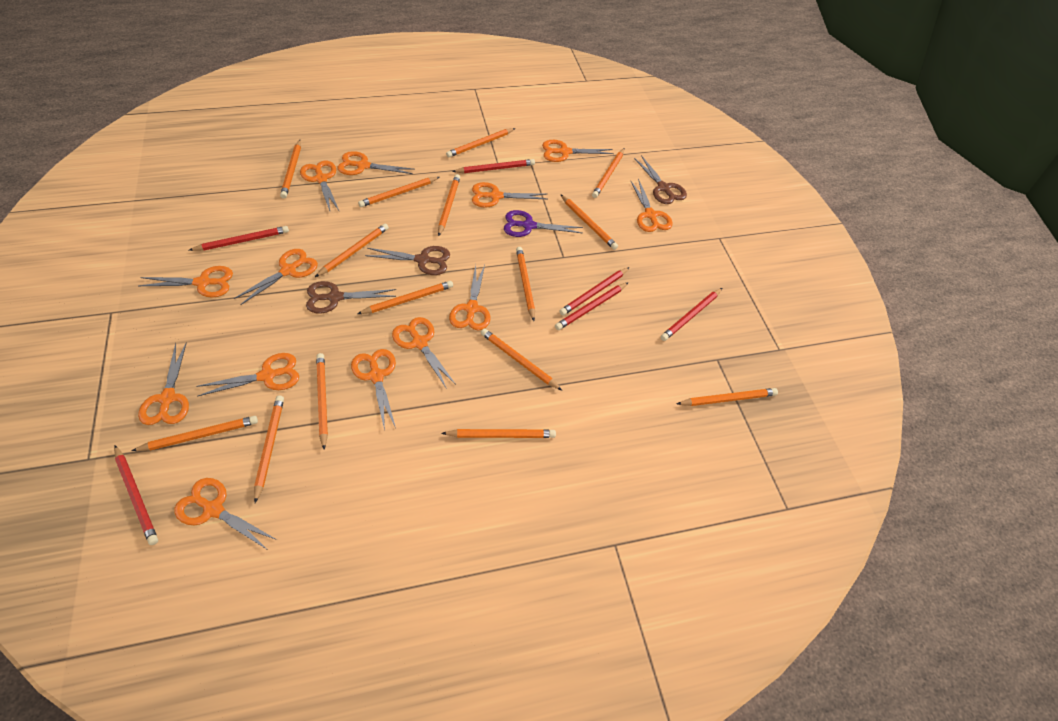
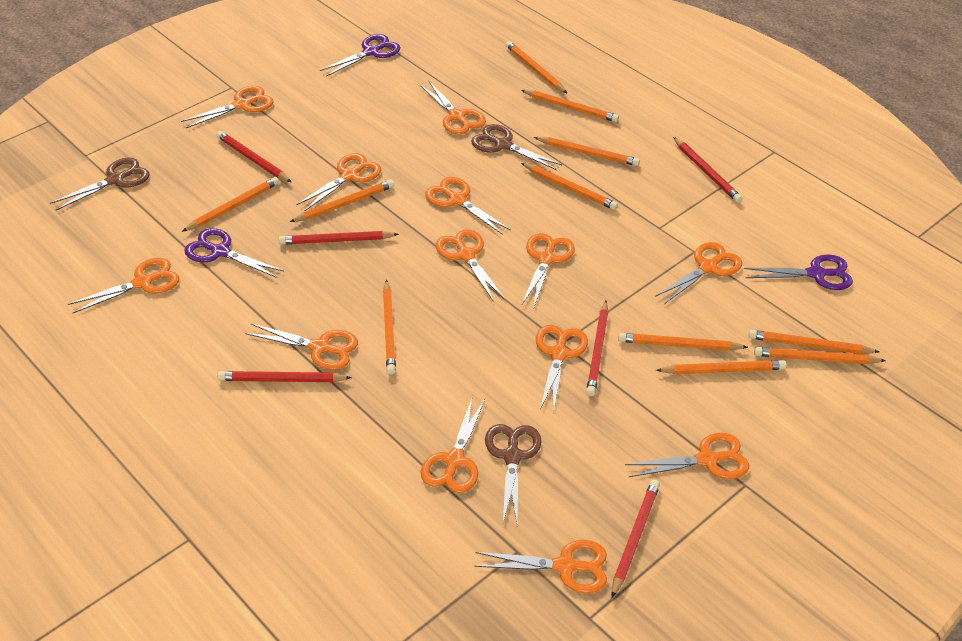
orange pencil: 15 -> 11
purple scissors: 1 -> 3

